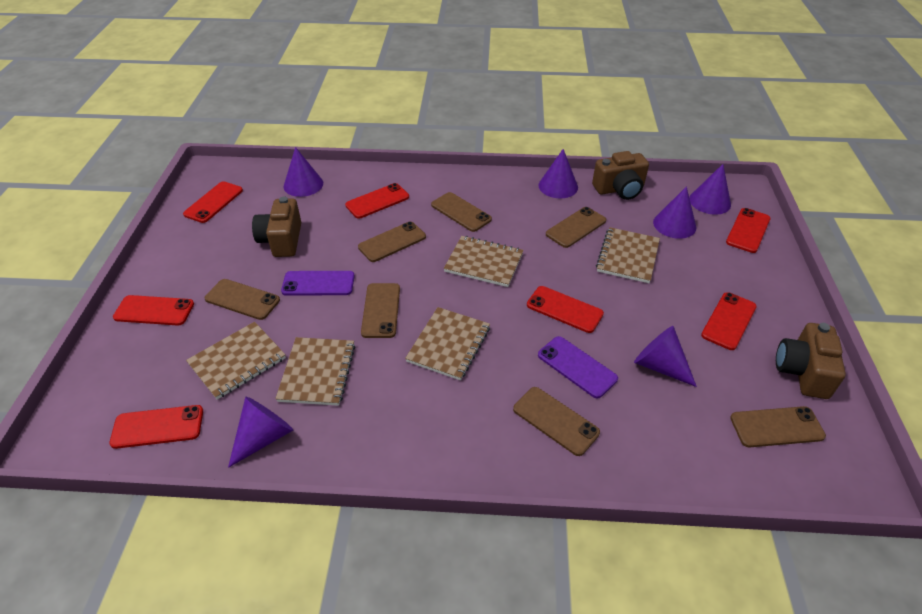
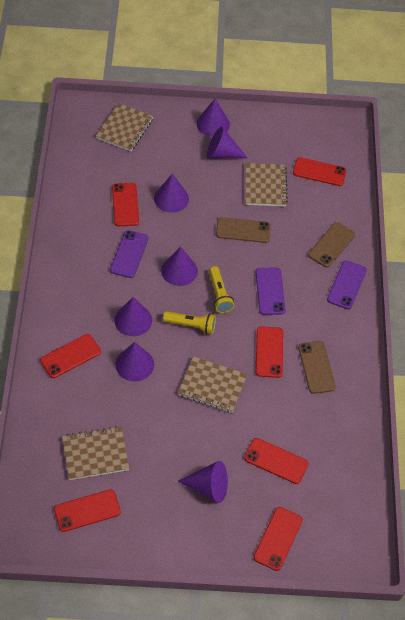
brown camera: 3 -> 0
brown notebook: 5 -> 4
brown phone: 7 -> 3
purple cone: 6 -> 7
purple phone: 2 -> 3
yellow flashlight: 0 -> 2

